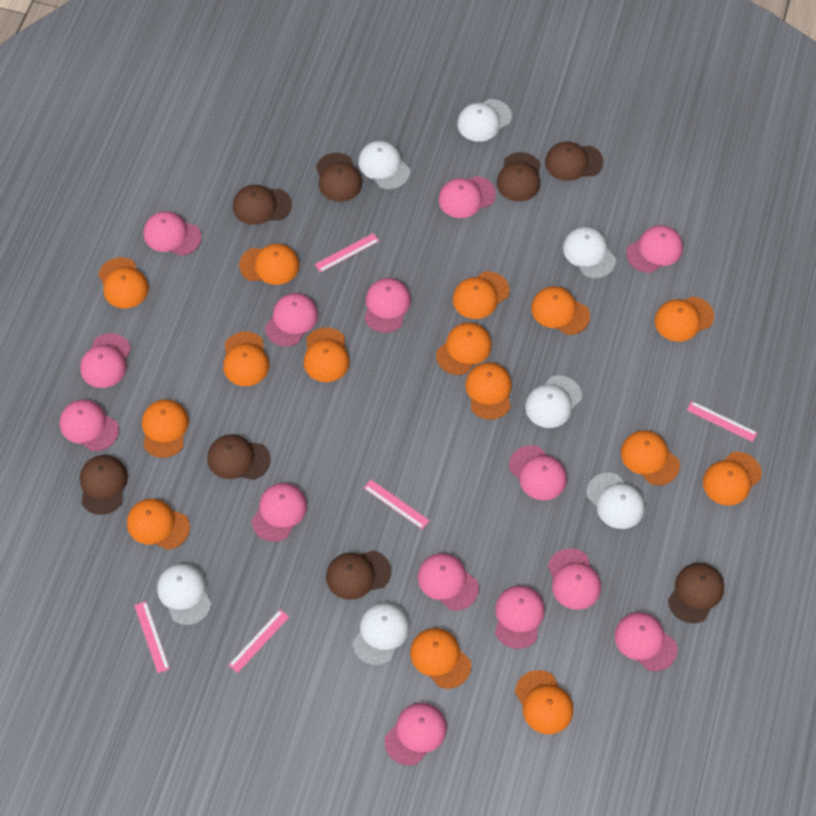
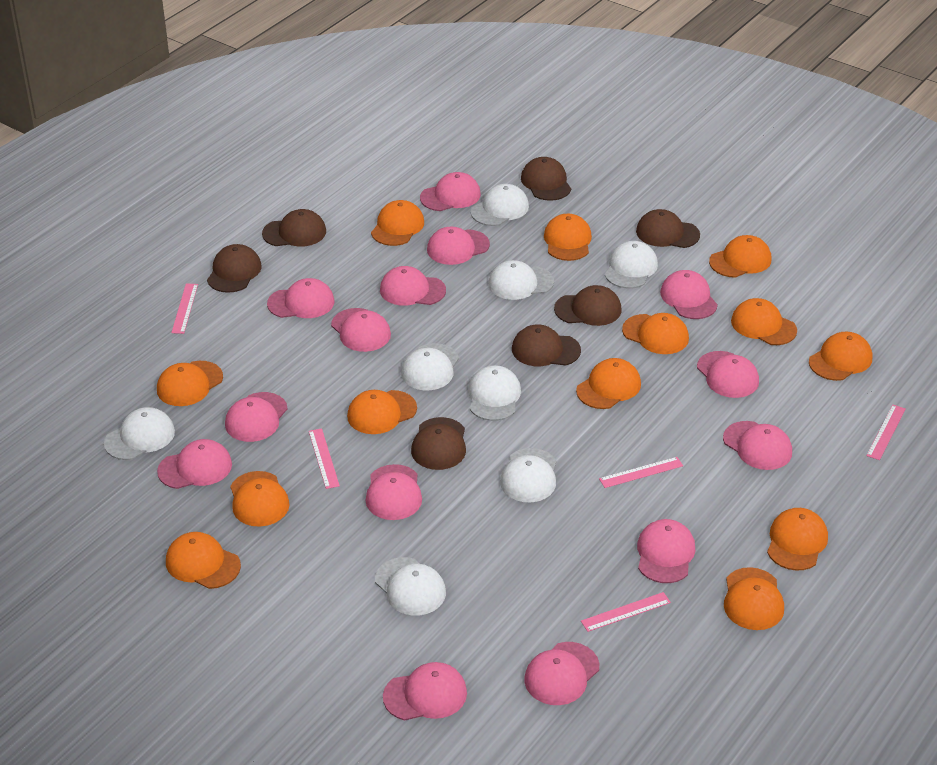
brown cap: 8 -> 7
orange cap: 15 -> 13
white cap: 7 -> 8

